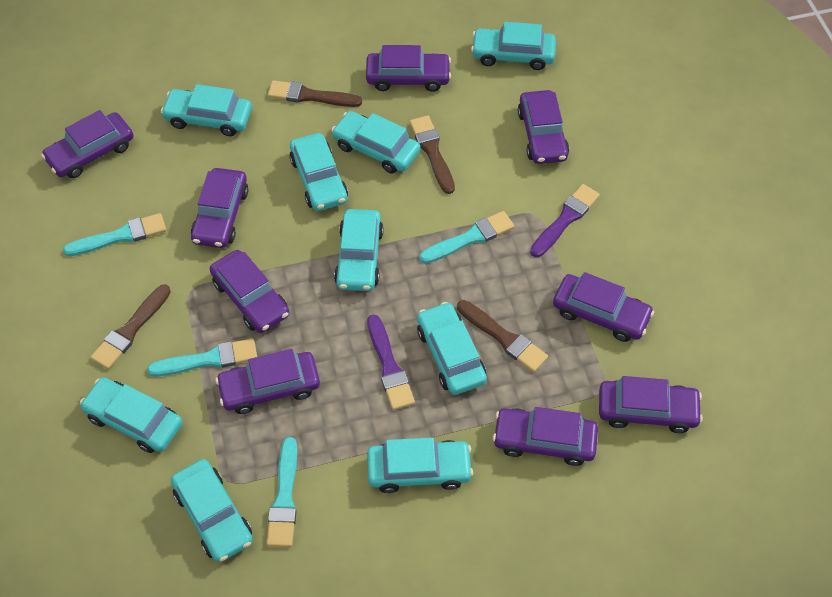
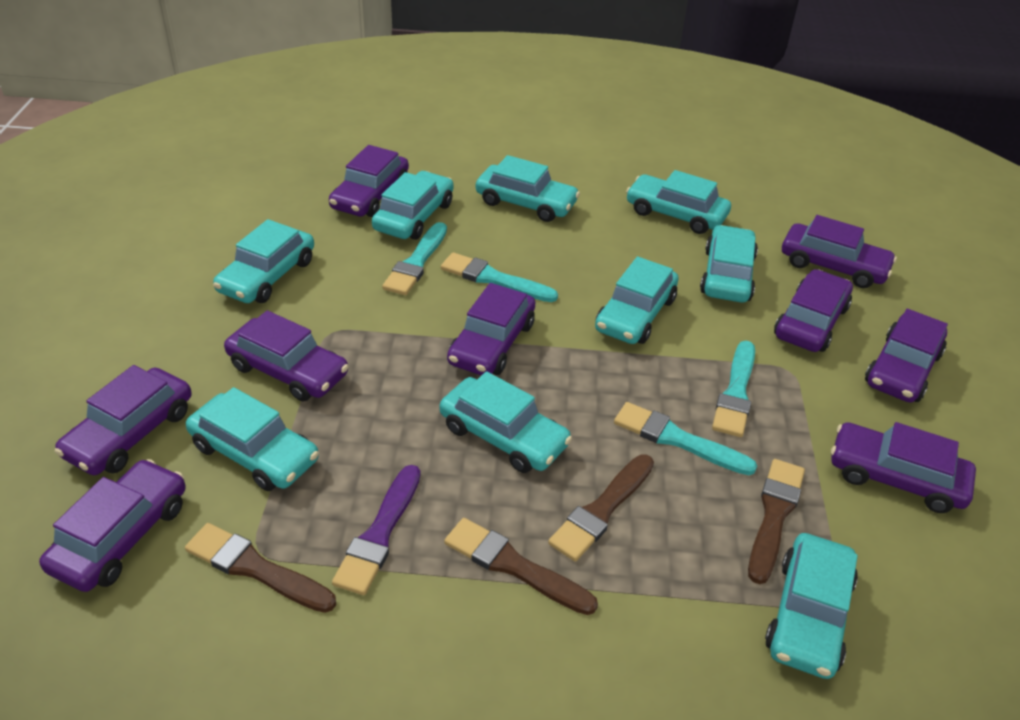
purple brush: 2 -> 1

